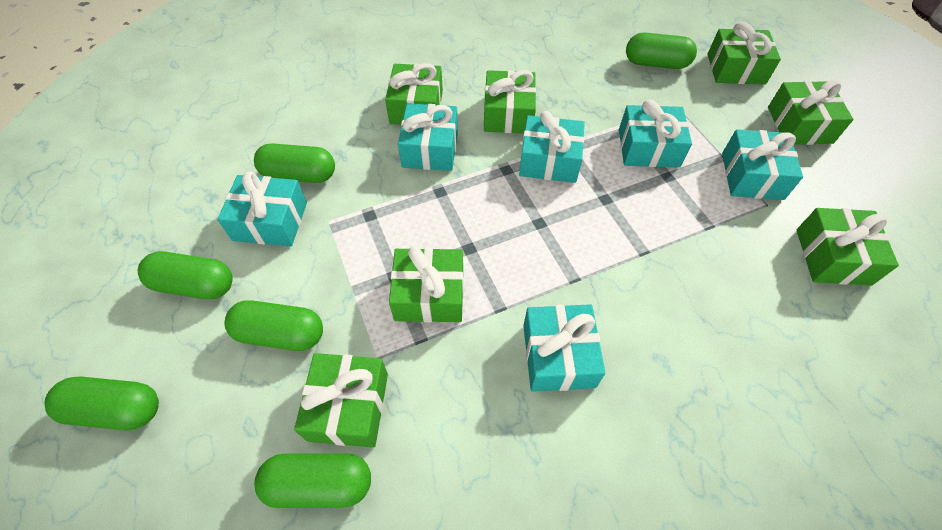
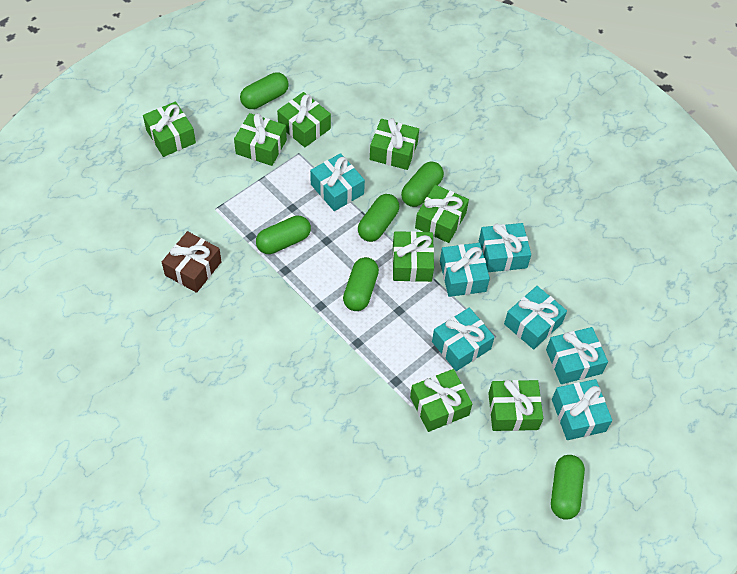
brown gift: 0 -> 1
green gift: 7 -> 8
turquoise gift: 6 -> 7

